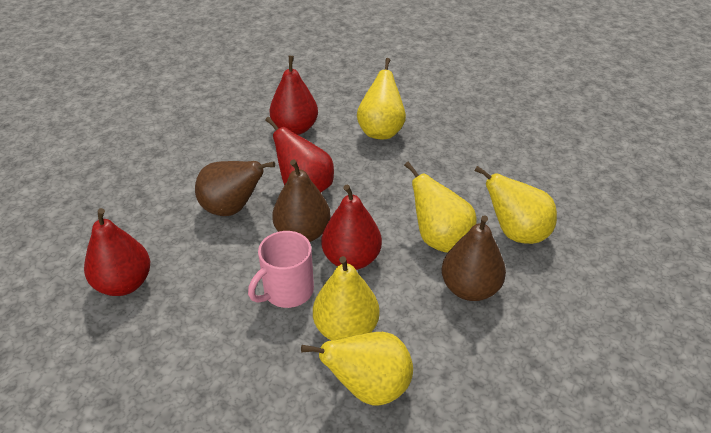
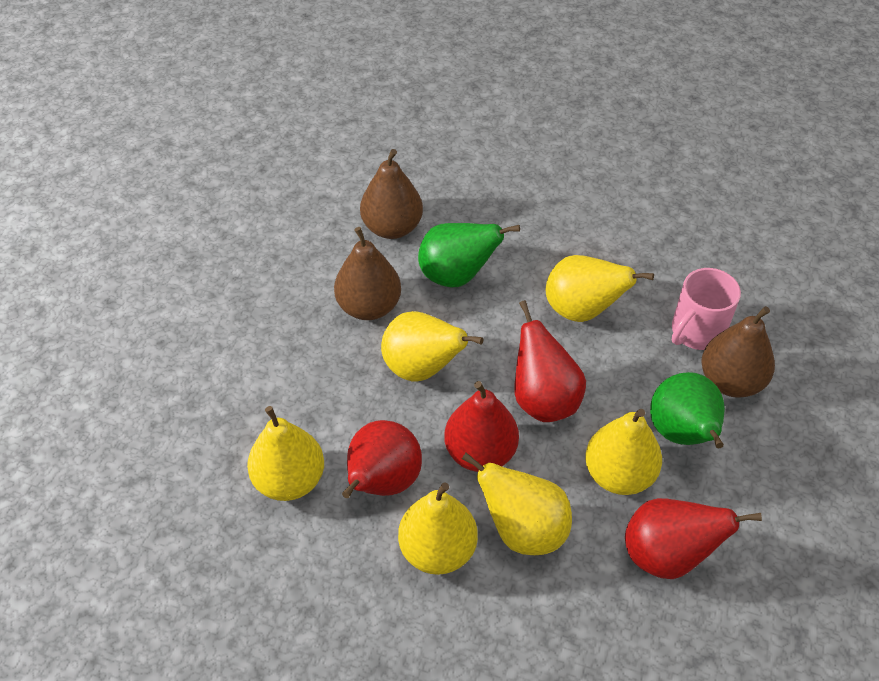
green pear: 0 -> 2
yellow pear: 5 -> 6

